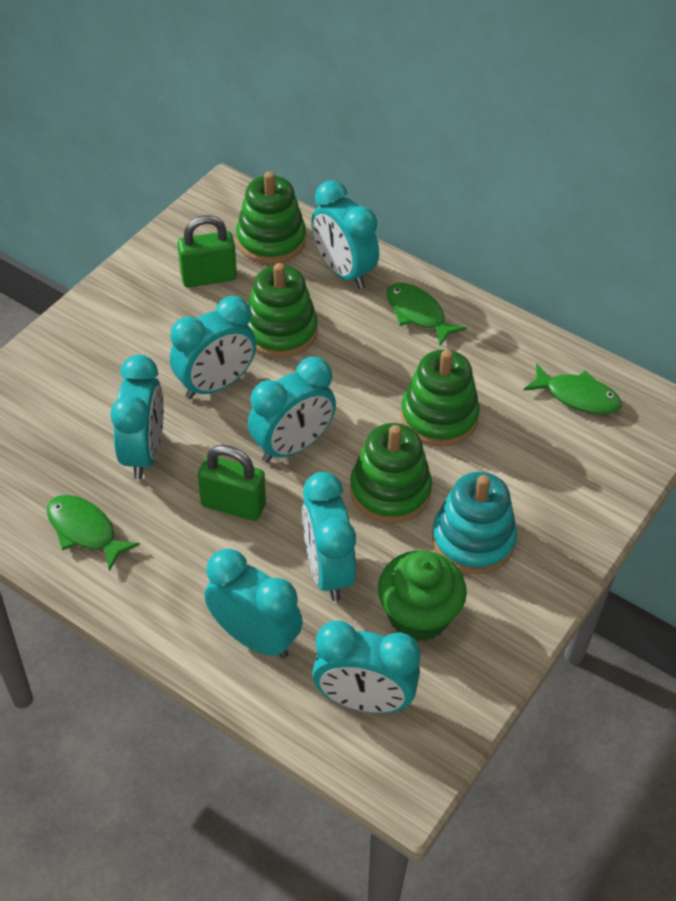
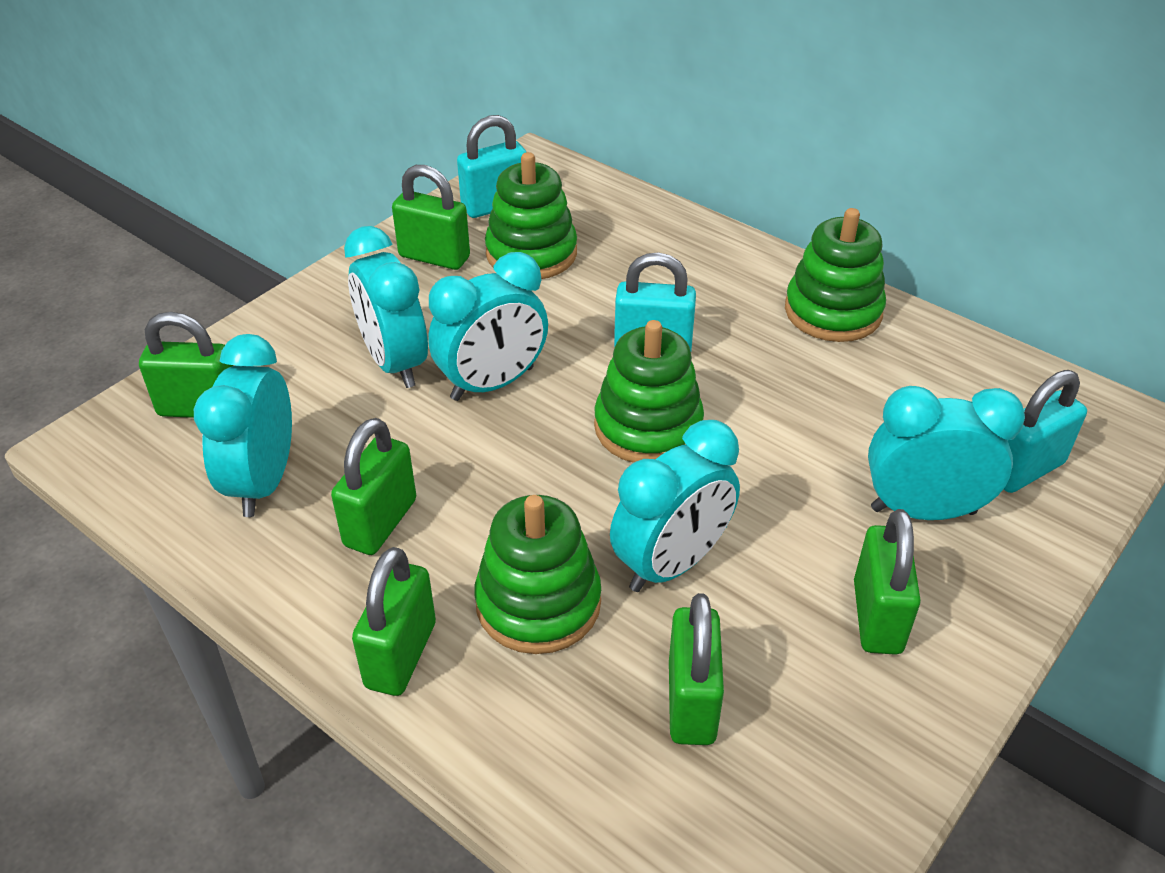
green cupcake: 1 -> 0
green fish: 3 -> 0
green padlock: 2 -> 6
turquoise clock: 7 -> 5
turquoise padlock: 0 -> 3
turquoise stacking toy: 1 -> 0

